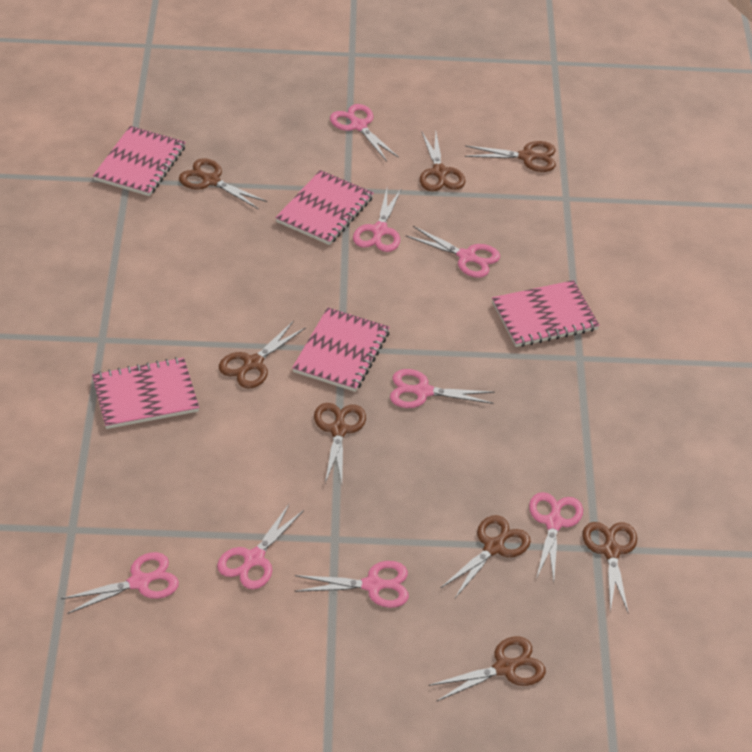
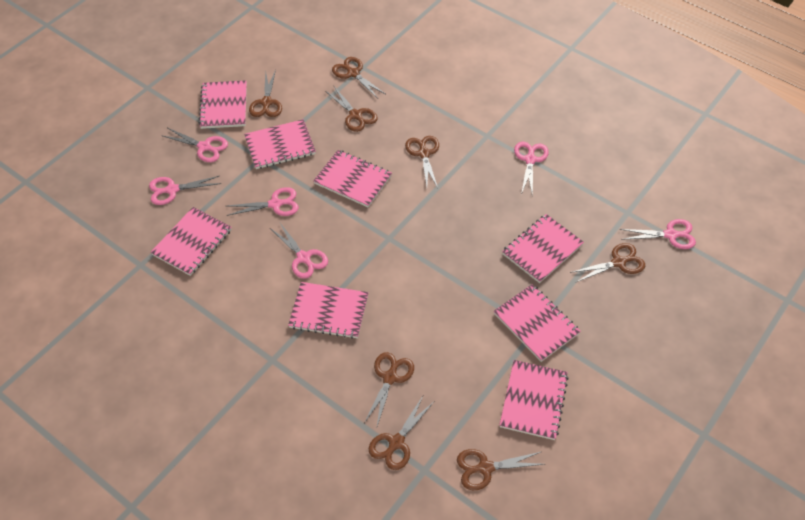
pink notebook: 5 -> 8
pink scissors: 8 -> 6

